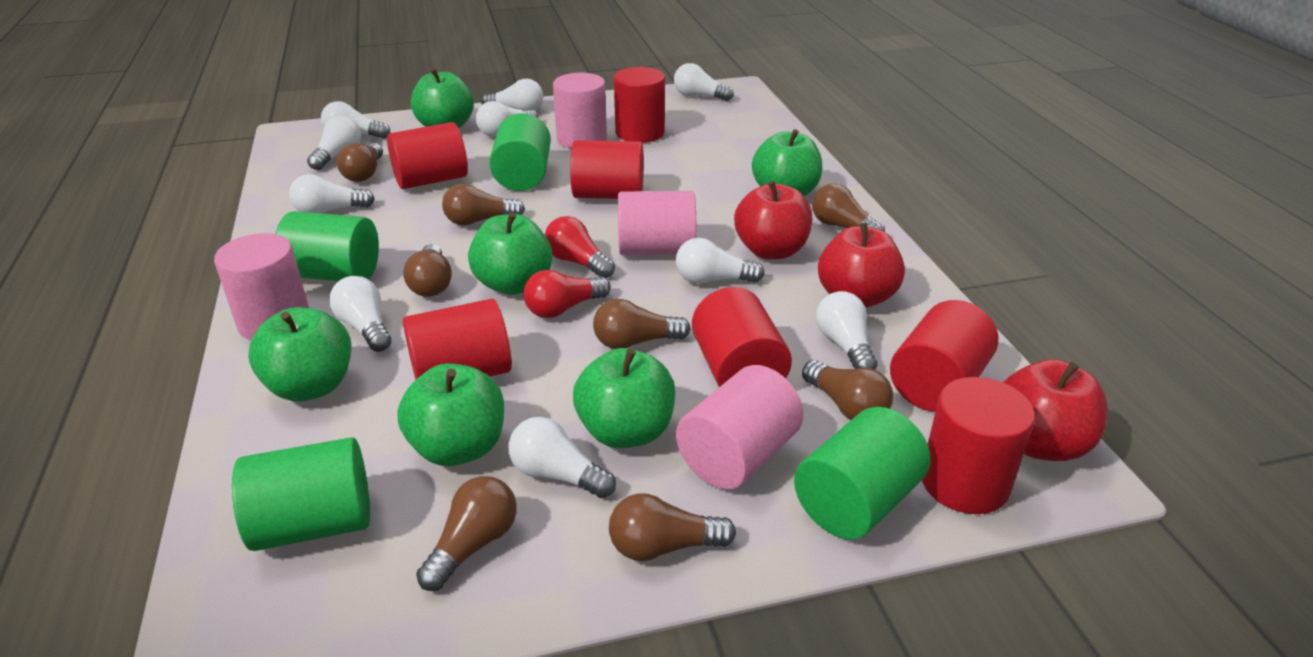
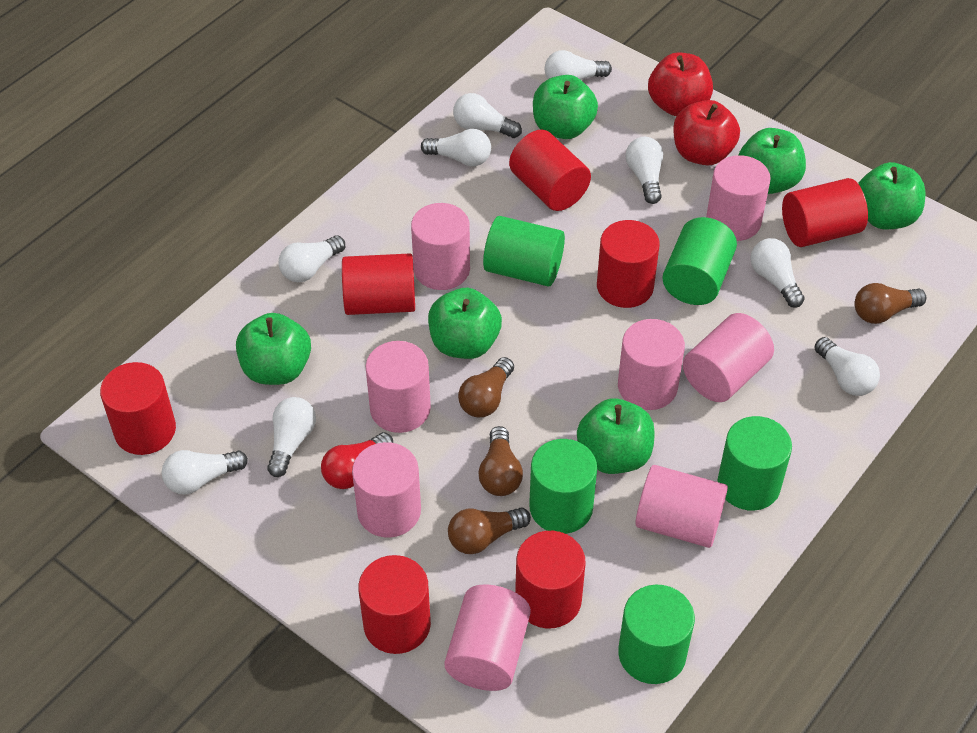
brown light bulb: 8 -> 4
green cylinder: 4 -> 5
pink cylinder: 4 -> 8
red apple: 3 -> 2
red light bulb: 2 -> 1
white light bulb: 10 -> 9

